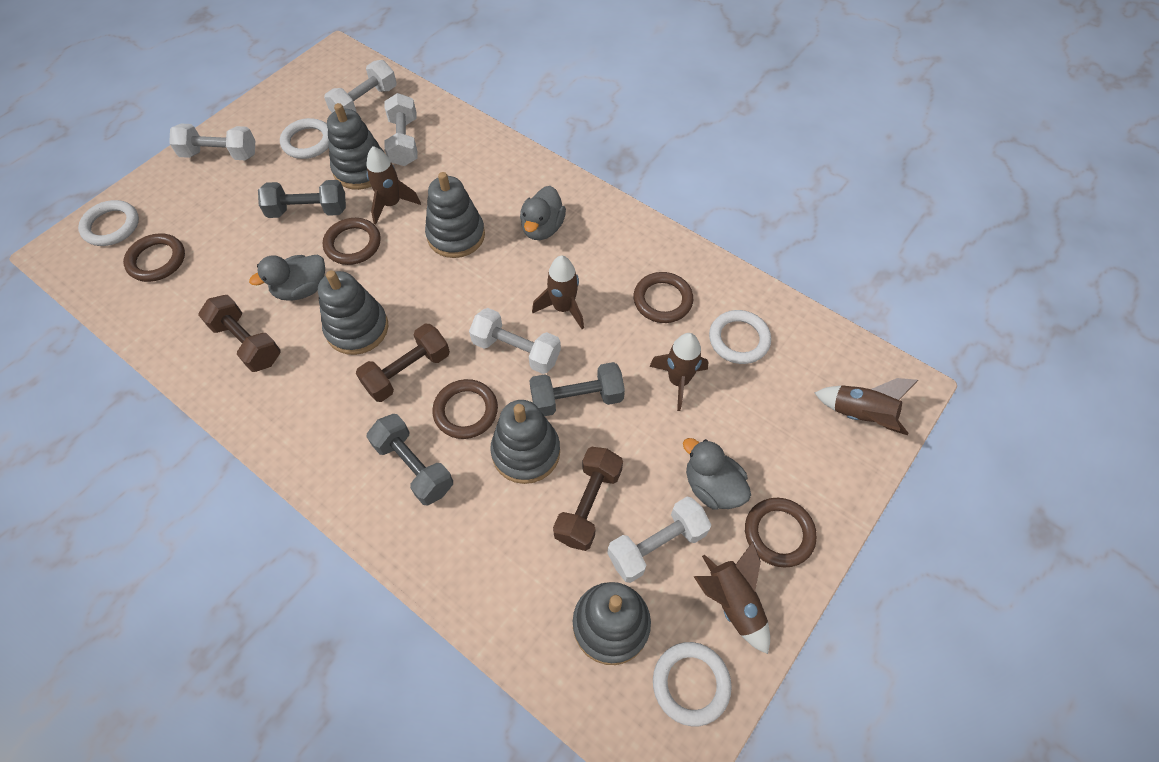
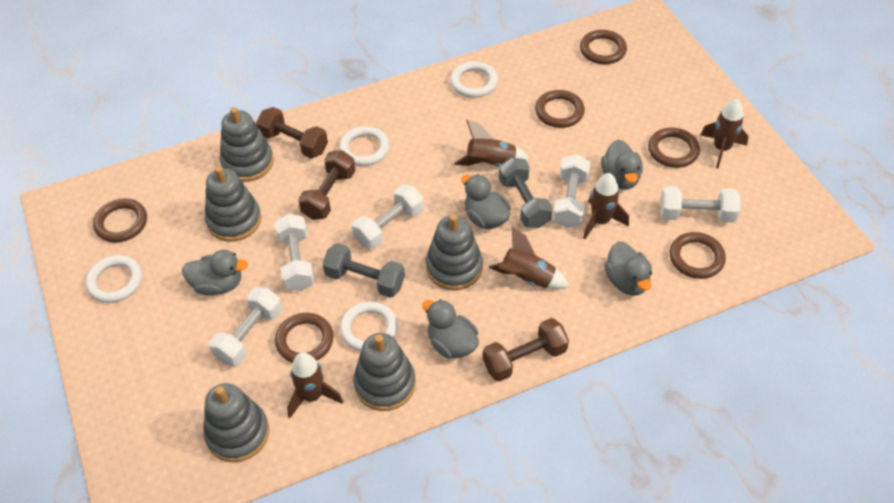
brown ring: 5 -> 6
grey duck: 3 -> 5
grey dumbbell: 3 -> 2

